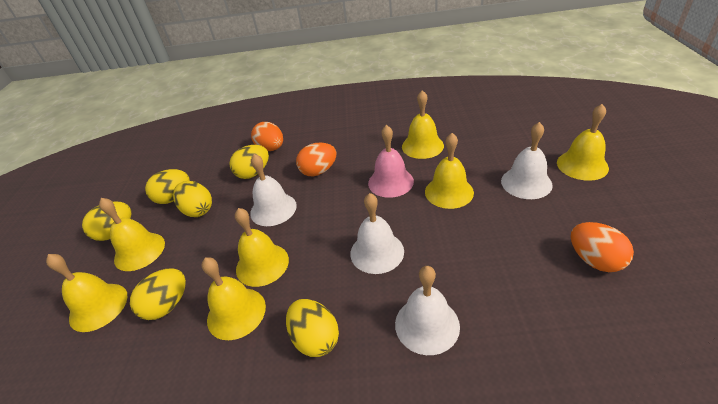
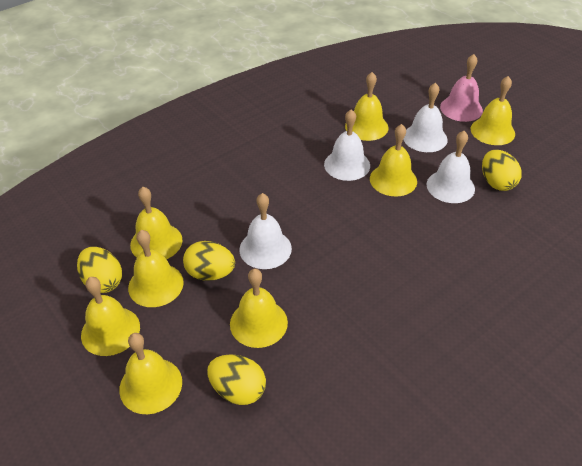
orange egg: 3 -> 0
yellow bell: 7 -> 8
yellow egg: 6 -> 4

